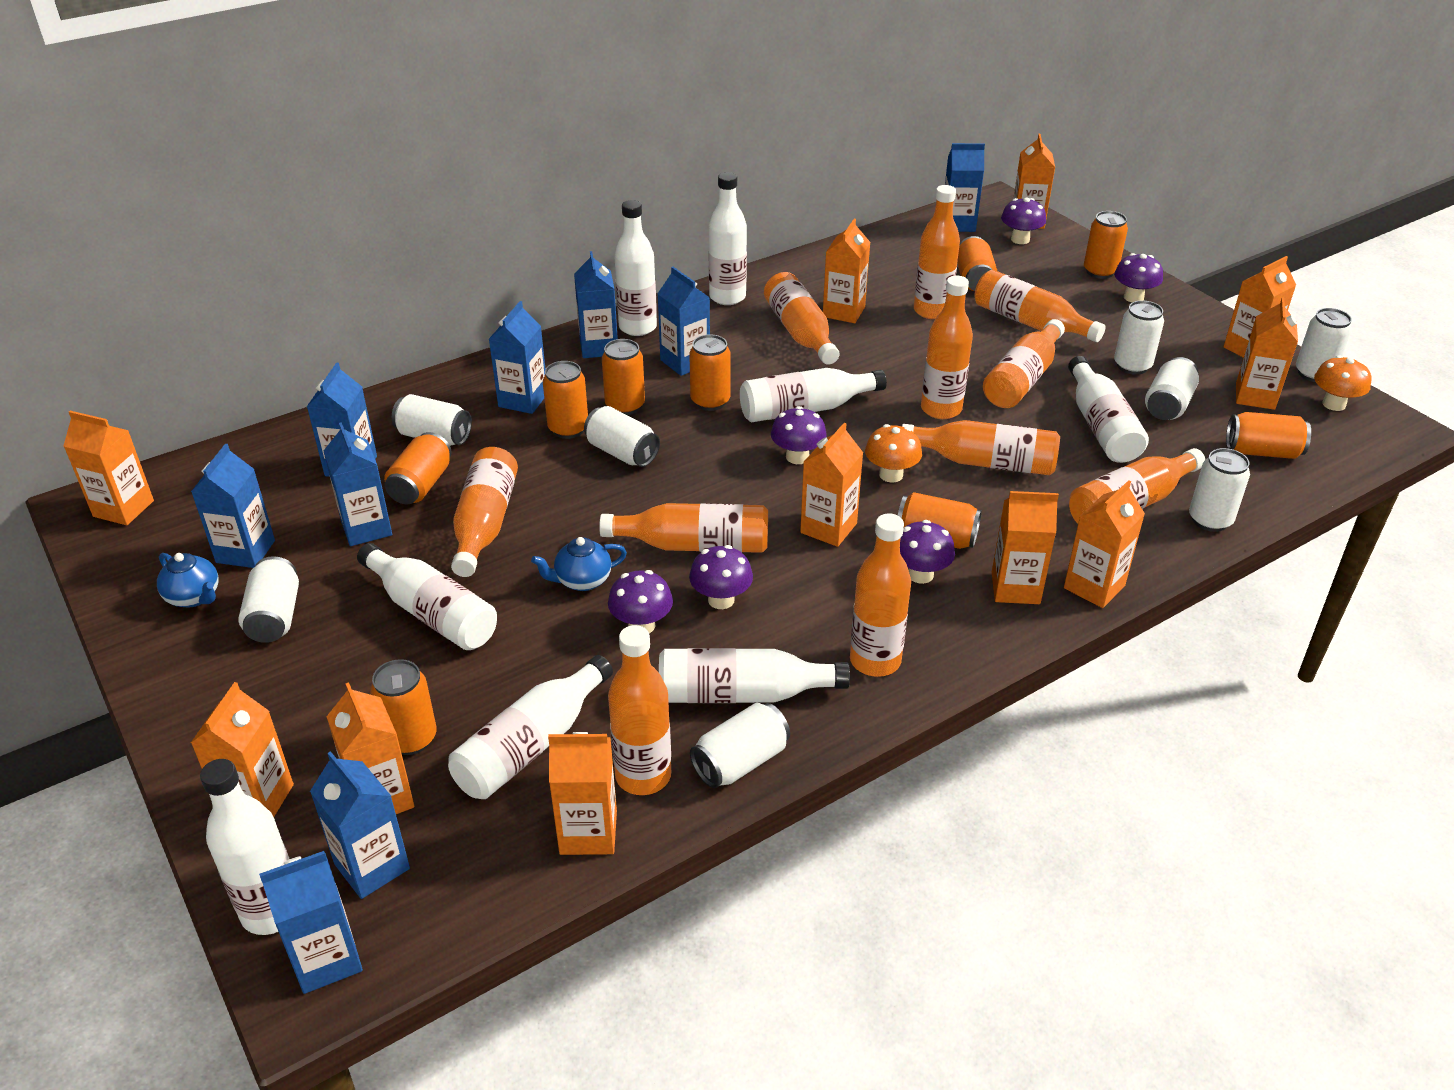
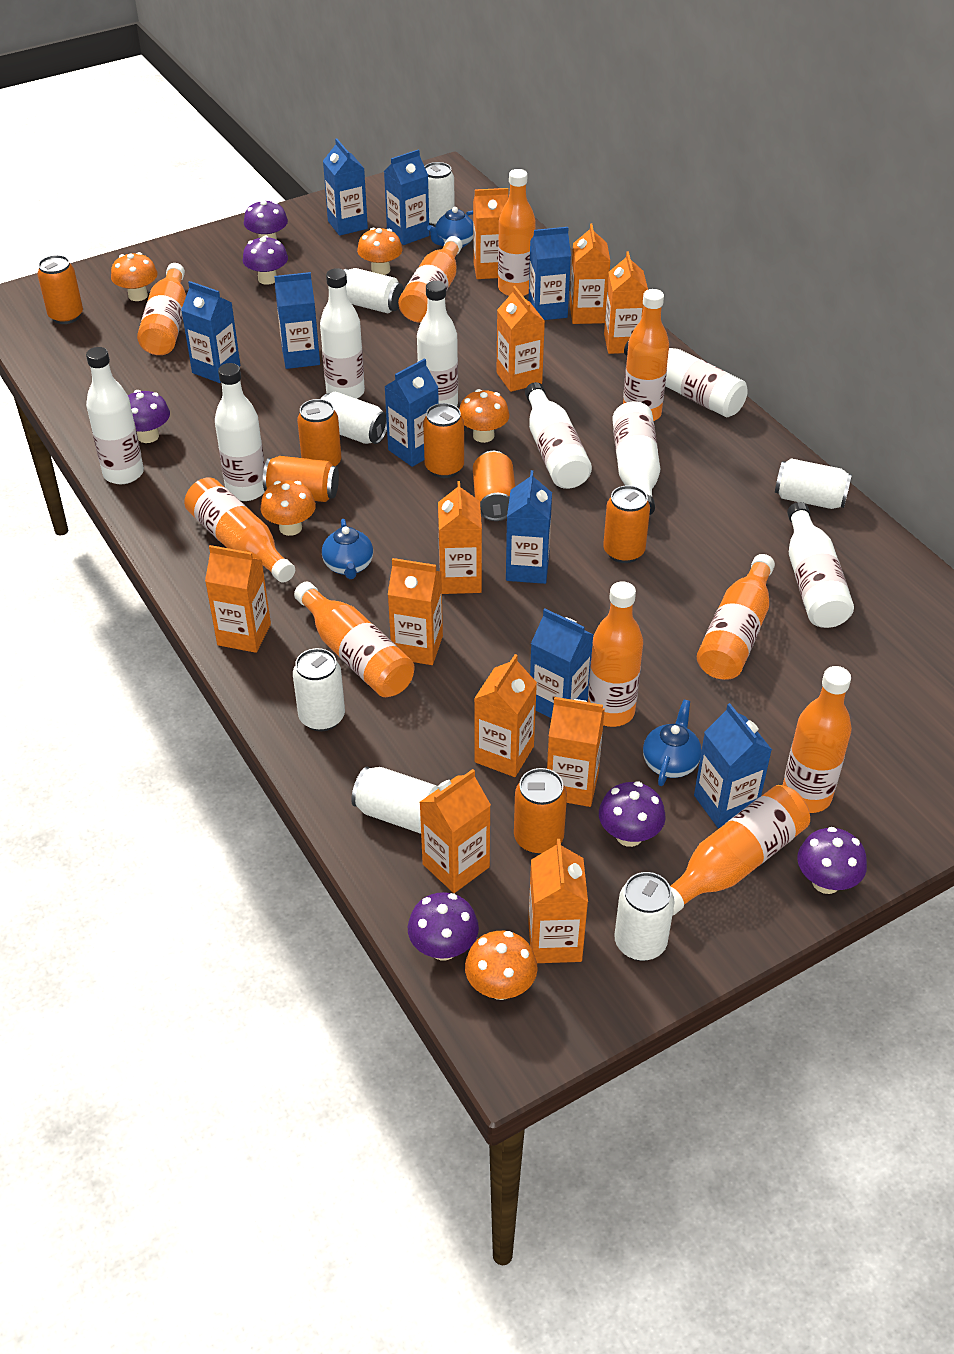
blue teapot: 2 -> 3
orange bottle: 11 -> 10
orange can: 9 -> 7
orange mushroom: 2 -> 5
white can: 8 -> 7

